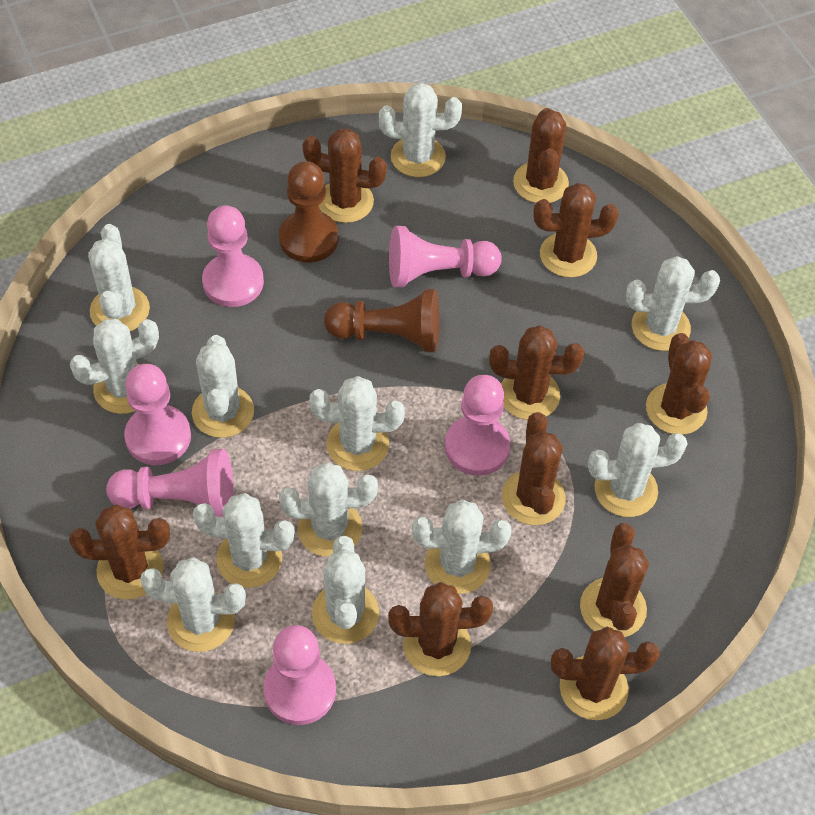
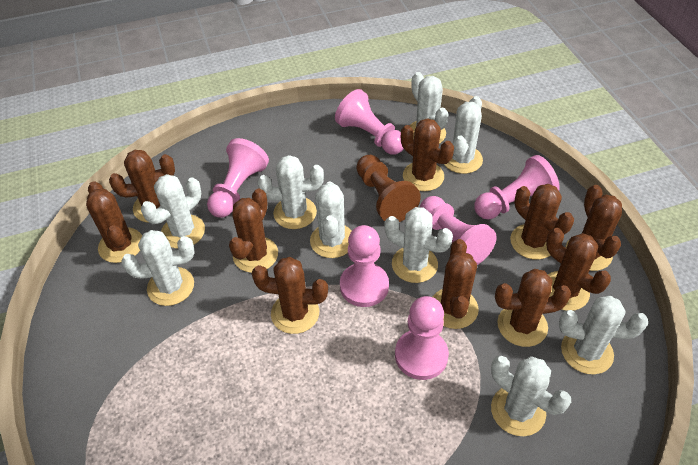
brown pawn: 2 -> 1
white cactus: 12 -> 9

